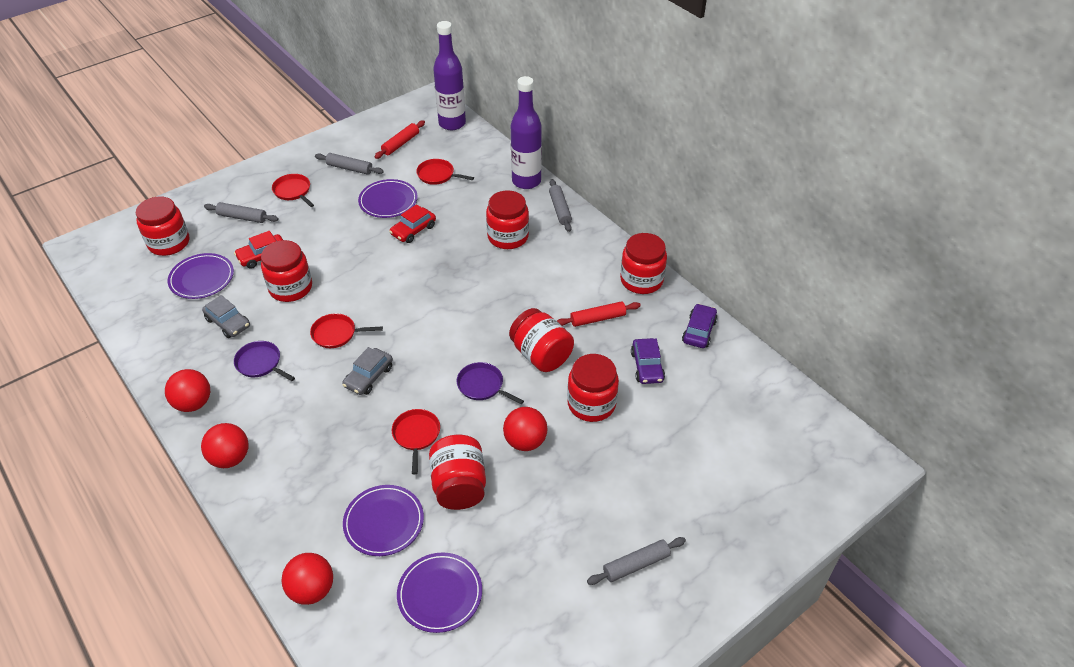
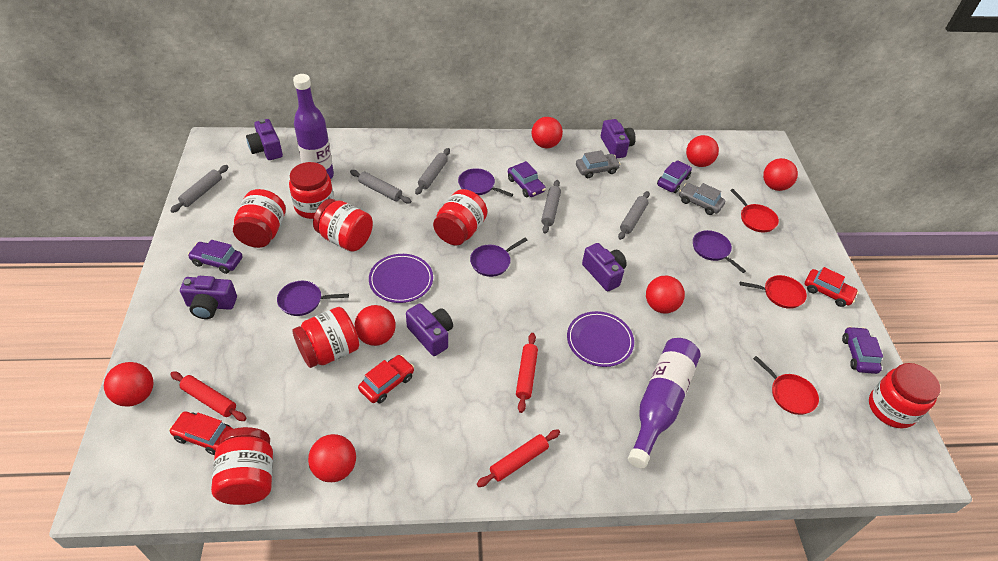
grey rolling pin: 4 -> 5
purple camera: 0 -> 5
purple car: 2 -> 4
purple pan: 2 -> 4
purple plate: 4 -> 2
red ball: 4 -> 7
red car: 2 -> 3
red pan: 4 -> 3
red rolling pin: 2 -> 3

